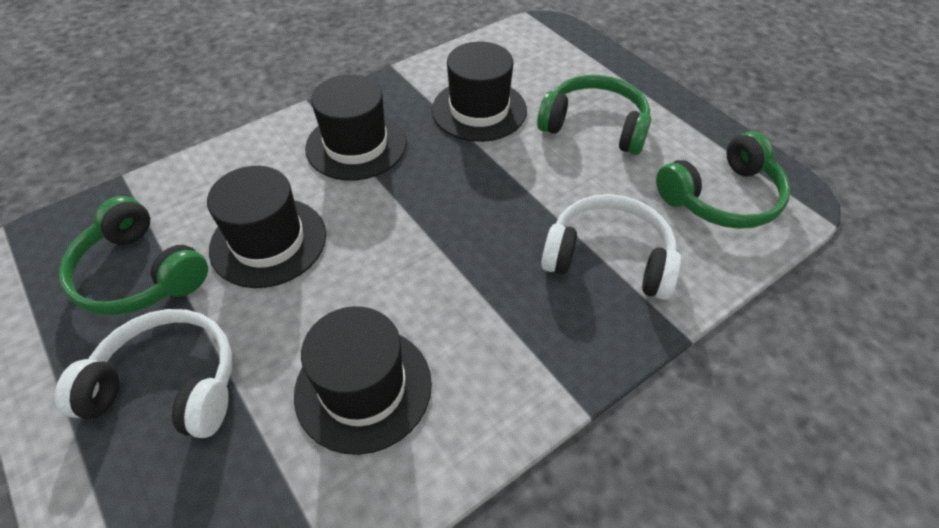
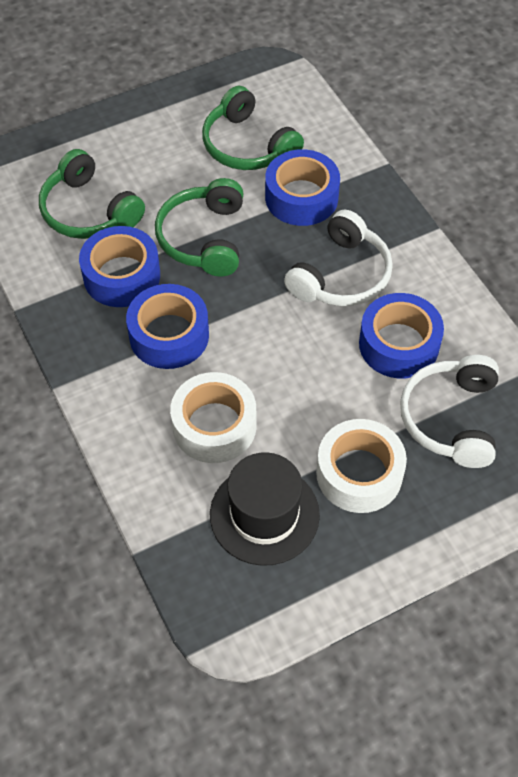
black hat: 4 -> 1
blue tape: 0 -> 4
white tape: 0 -> 2

